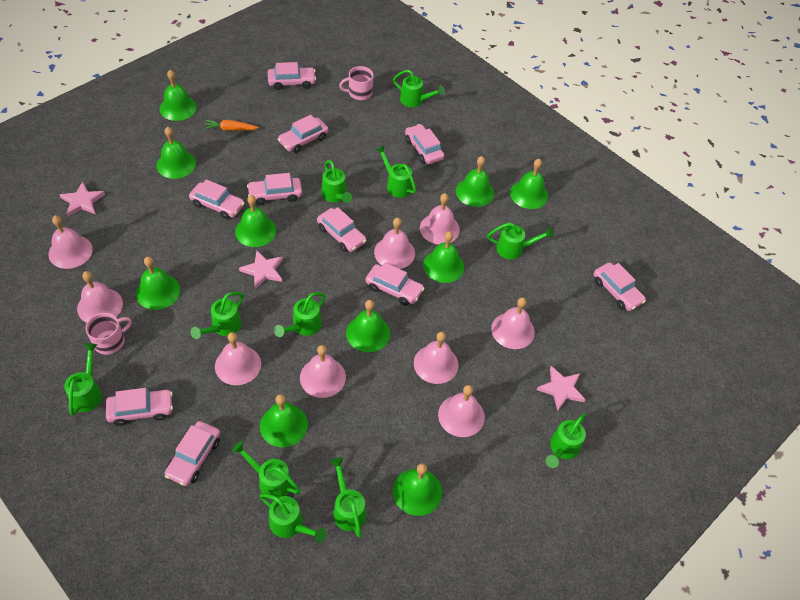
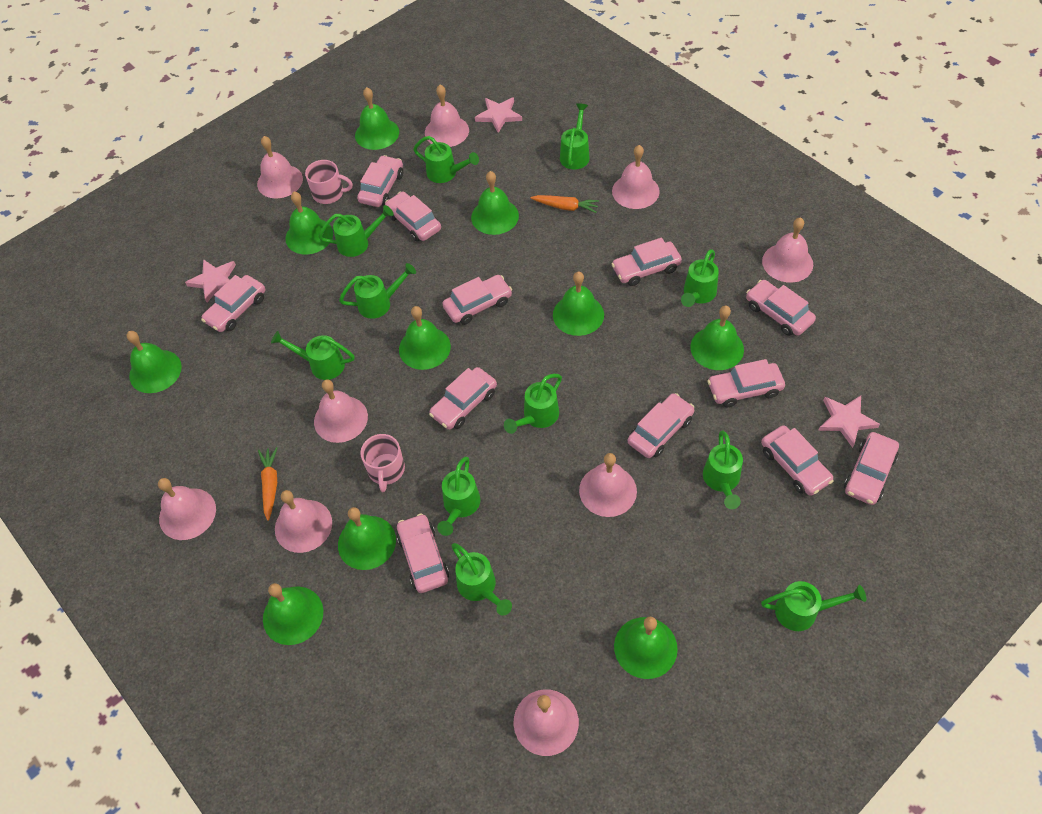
orange carrot: 1 -> 2
pink car: 10 -> 12

